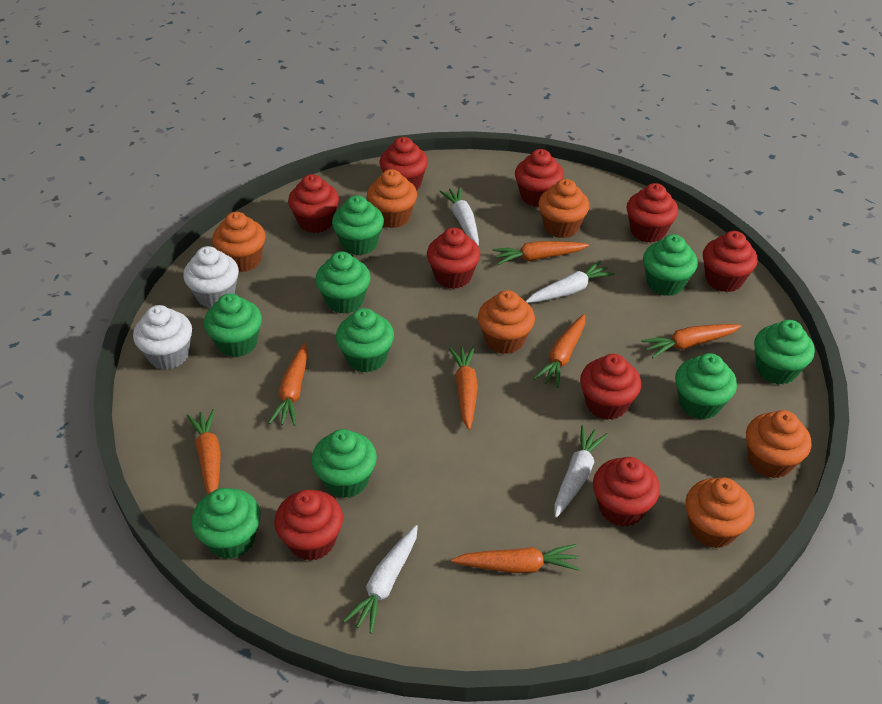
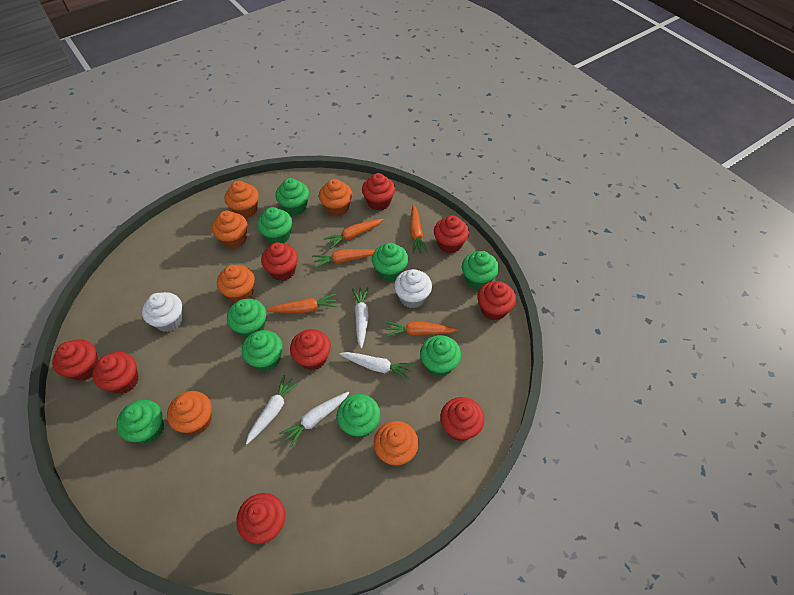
orange carrot: 7 -> 5

